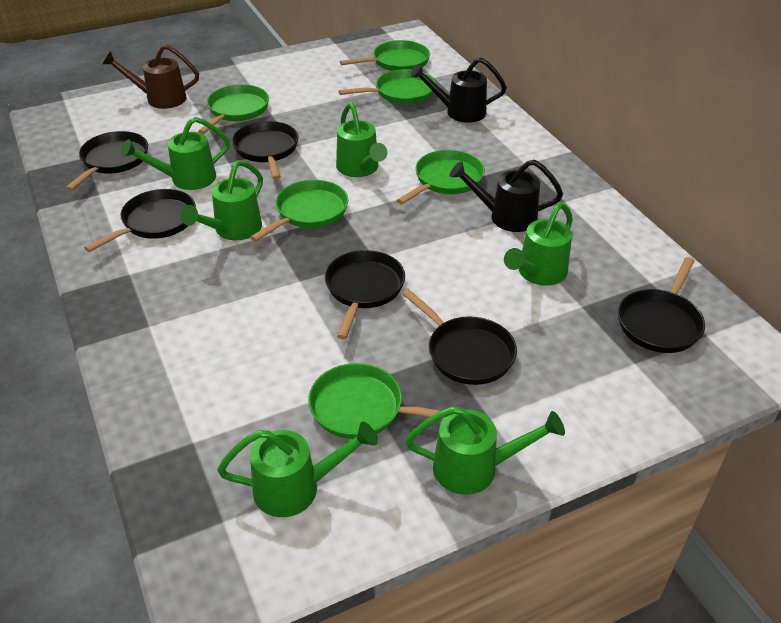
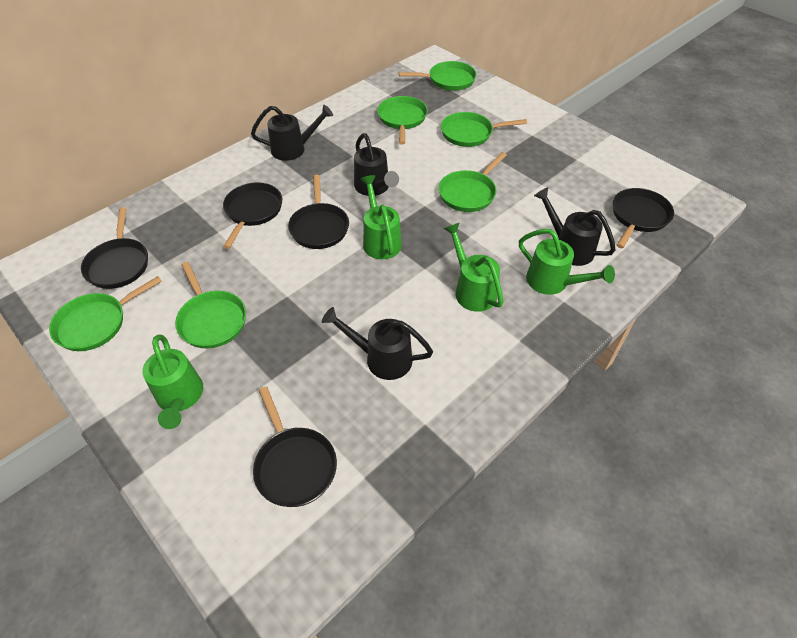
black pan: 6 -> 5
black watering can: 2 -> 4
brown watering can: 1 -> 0
green watering can: 6 -> 4

